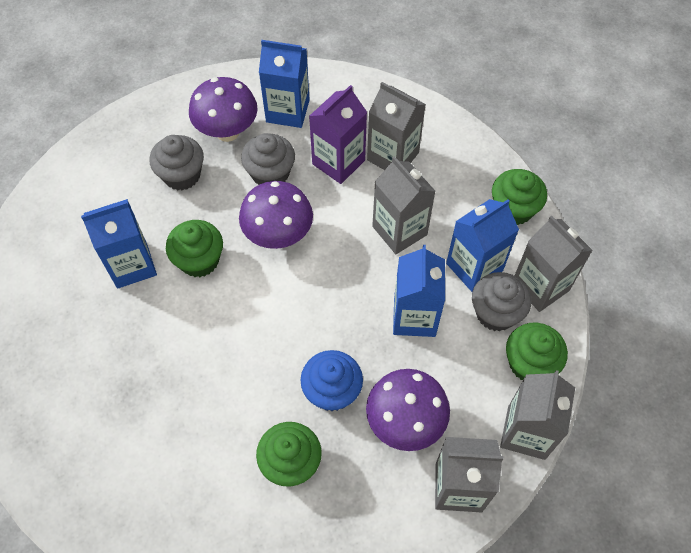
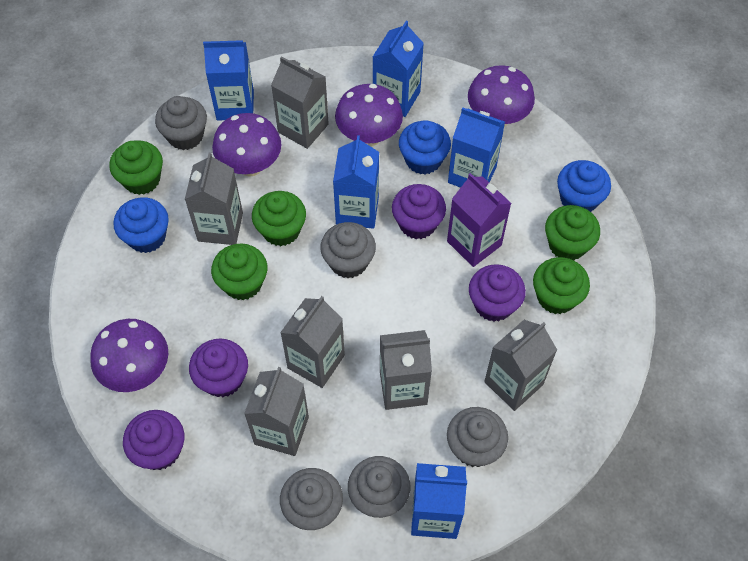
blue carton: 4 -> 5
blue cupcake: 1 -> 3
green cupcake: 4 -> 5
grey carton: 5 -> 6
grey cupcake: 3 -> 5
purple cupcake: 0 -> 4
purple mushroom: 3 -> 4

